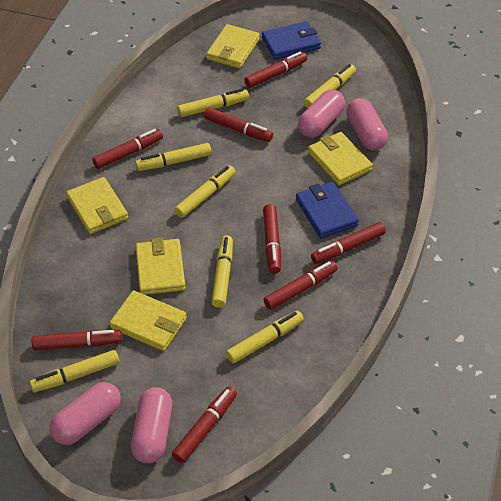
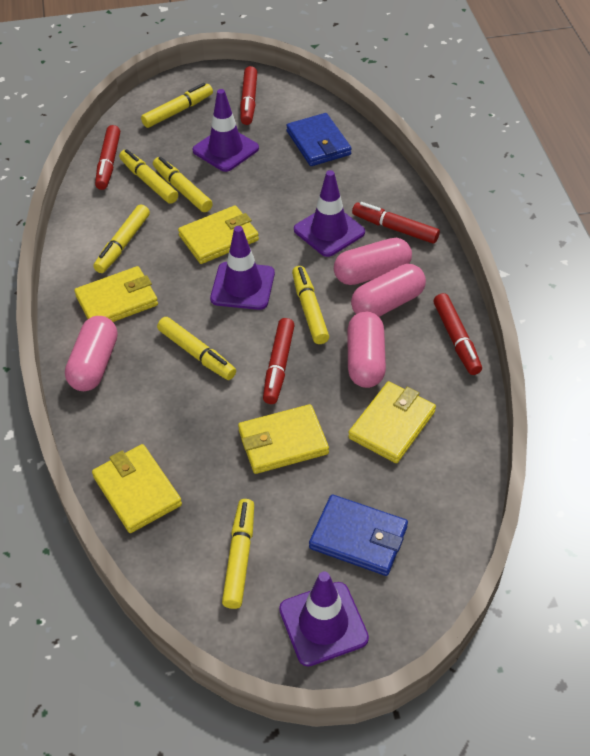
purple traffic cone: 0 -> 4
red marker: 8 -> 5

